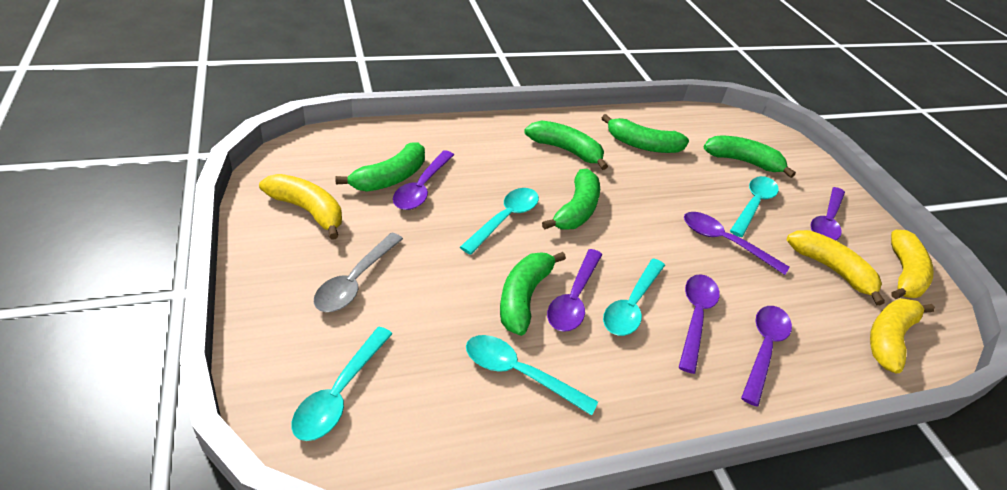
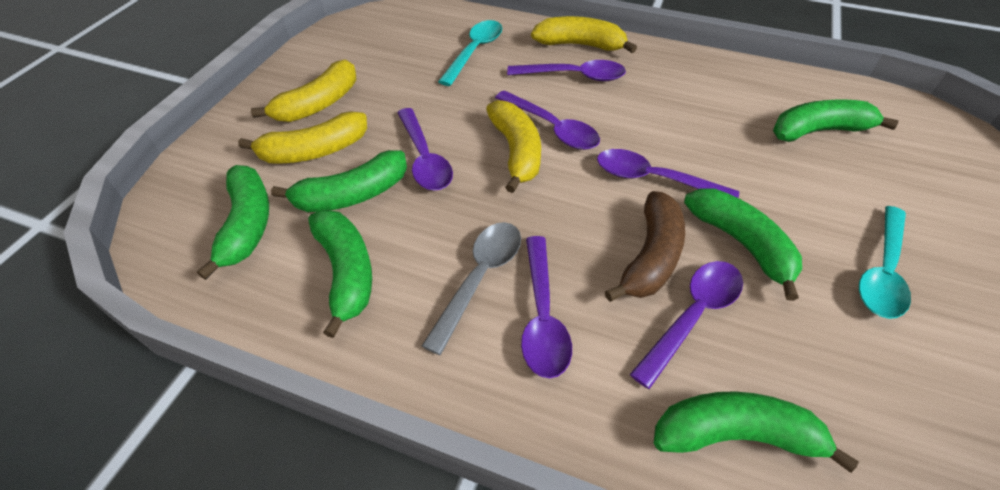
brown banana: 0 -> 1
turquoise spoon: 5 -> 2

